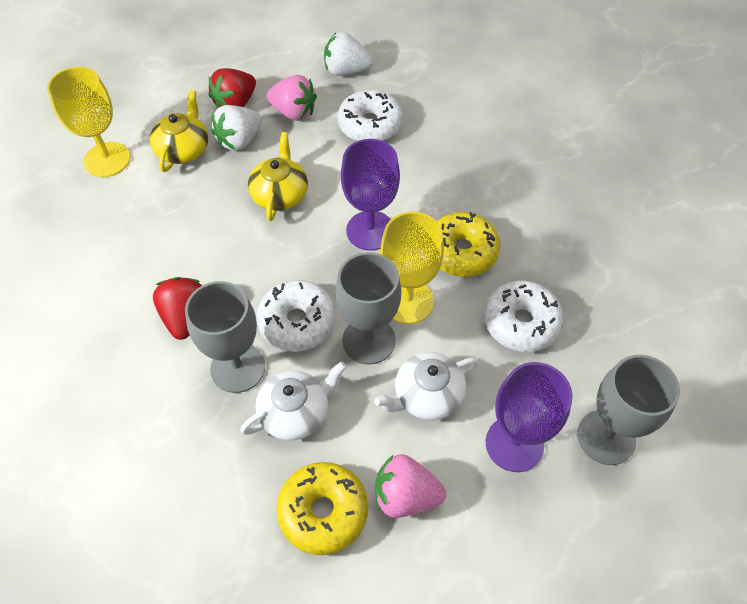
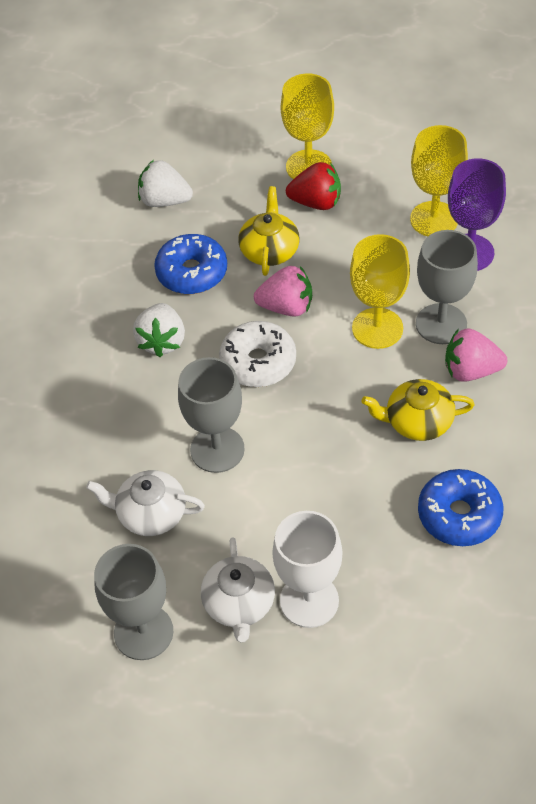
blue donut: 0 -> 2
purple goblet: 2 -> 1
red strawberry: 2 -> 1
white donut: 3 -> 1
white goblet: 0 -> 1
yellow donut: 2 -> 0
yellow goblet: 2 -> 3

